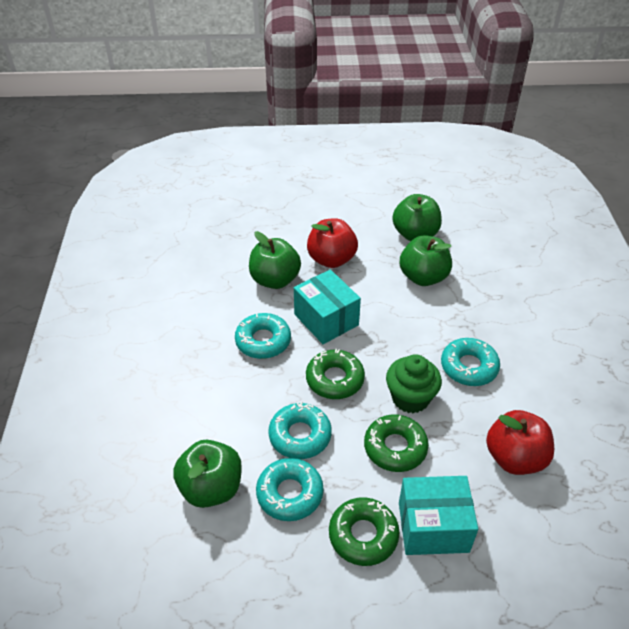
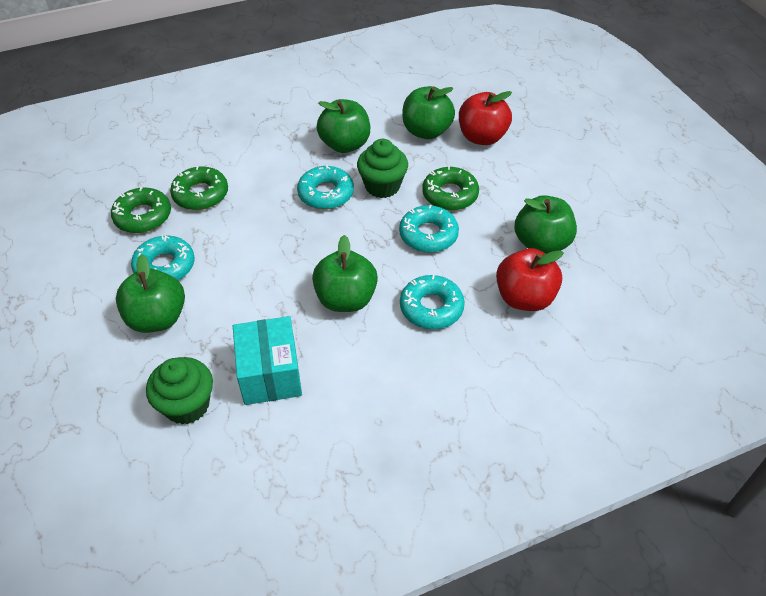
green apple: 4 -> 5
green cupcake: 1 -> 2
turquoise box: 2 -> 1

